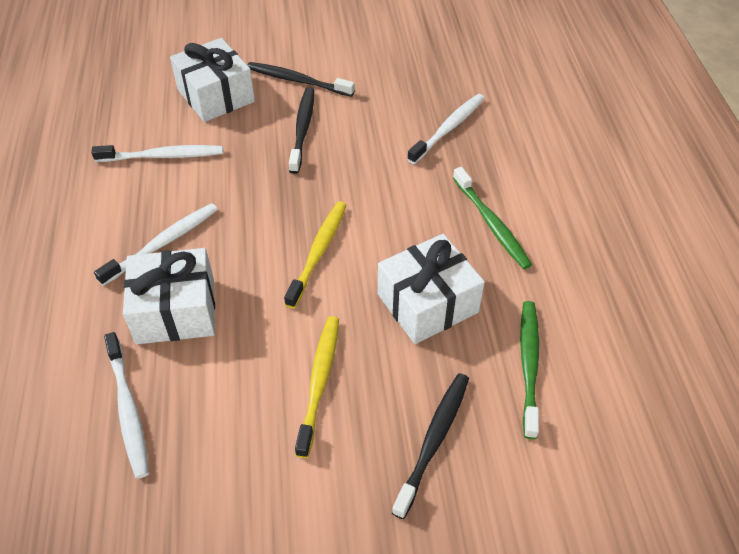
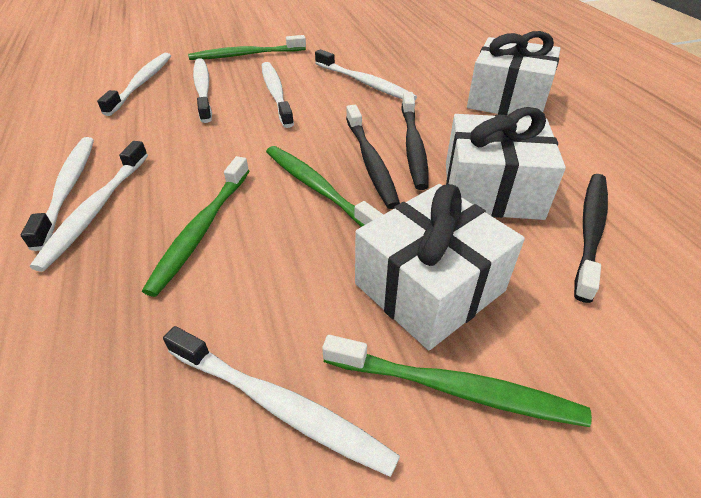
green toothbrush: 2 -> 4
white toothbrush: 4 -> 7
yellow toothbrush: 2 -> 0

